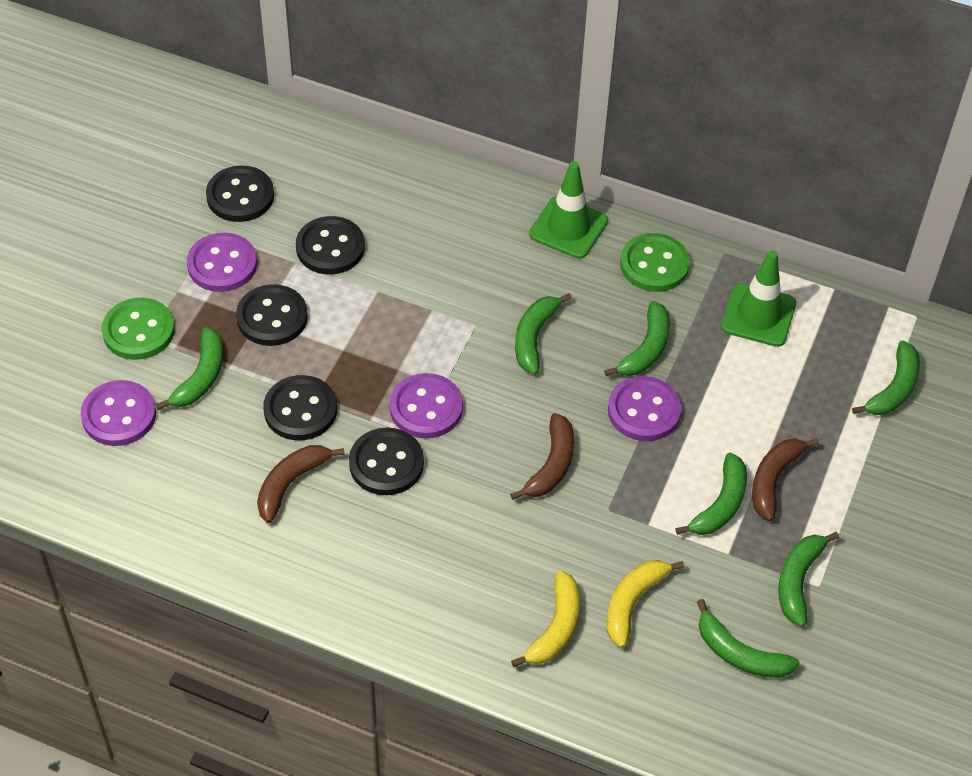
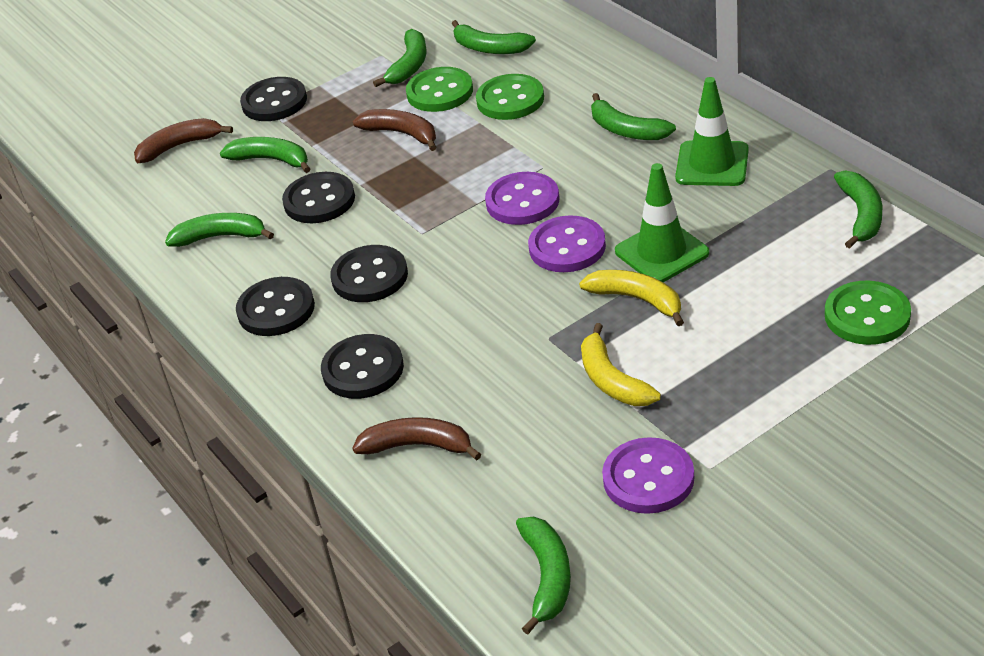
green button: 2 -> 3
purple button: 4 -> 3

